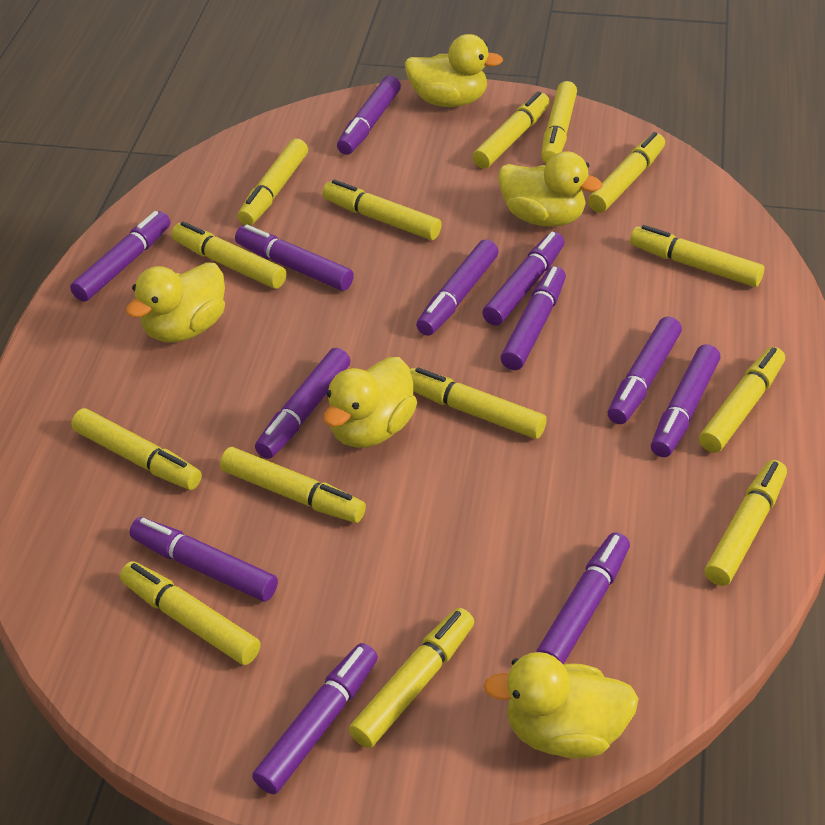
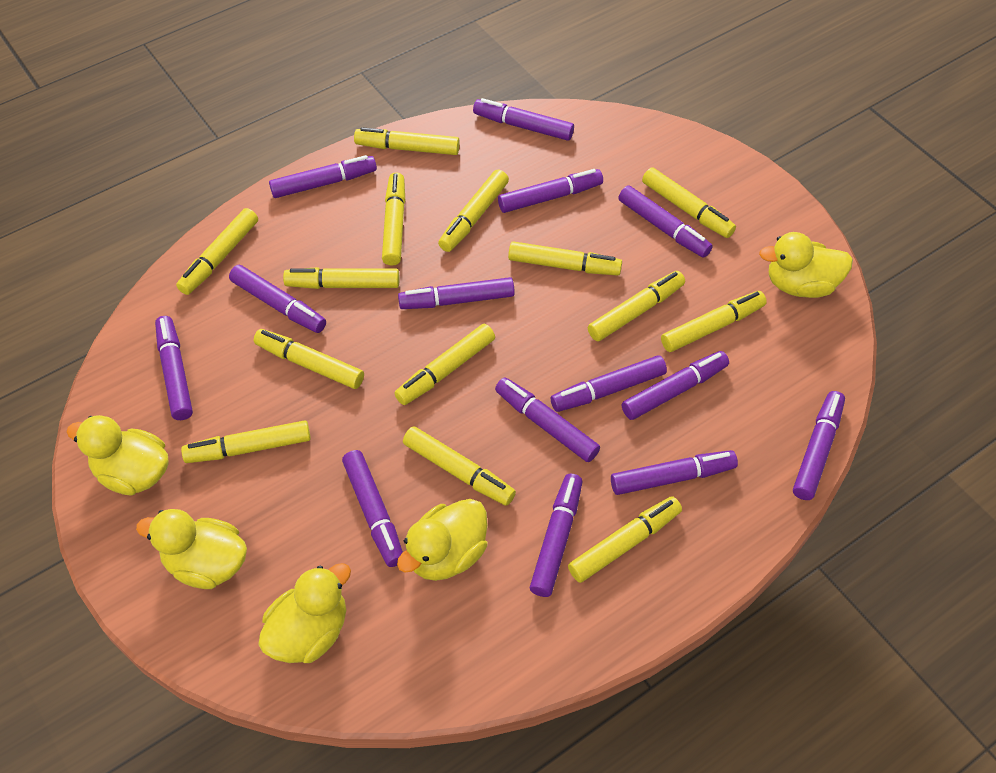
purple marker: 12 -> 14

